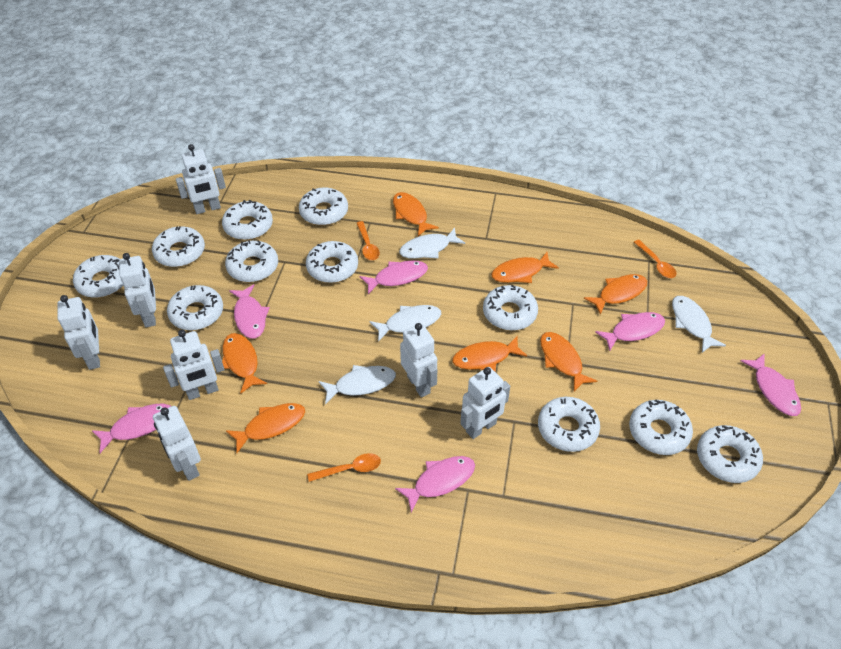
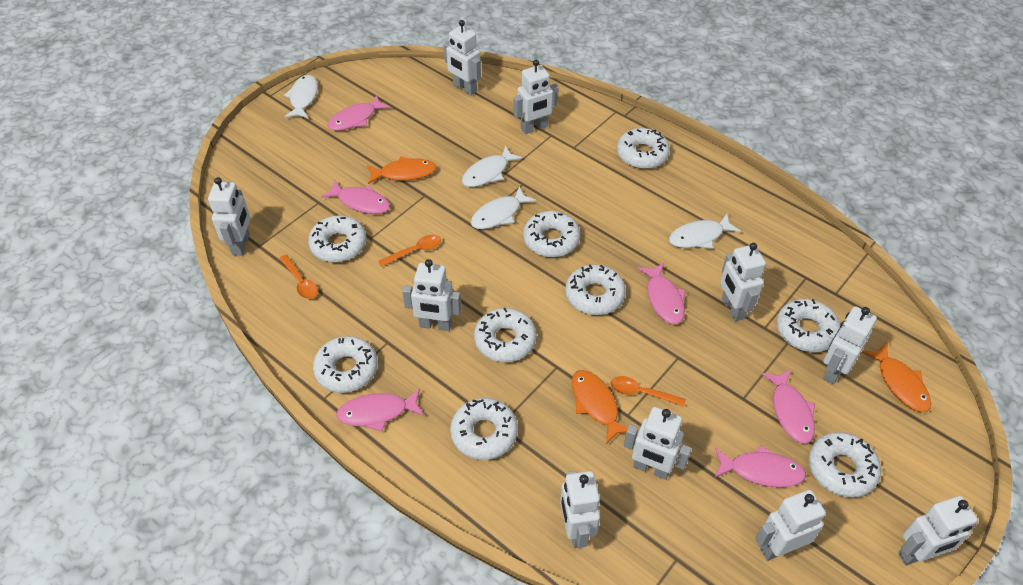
orange fish: 7 -> 3
white donut: 11 -> 9
white robot: 7 -> 10

